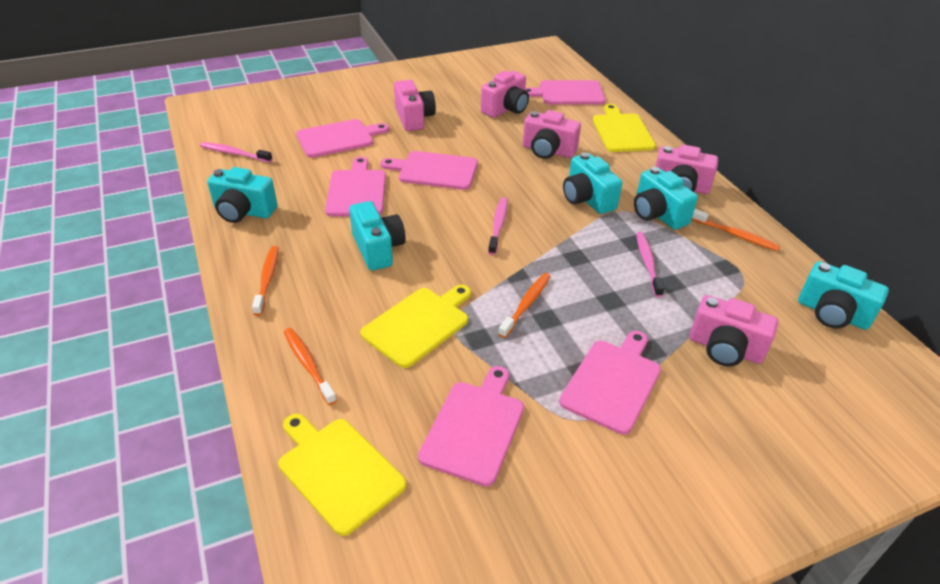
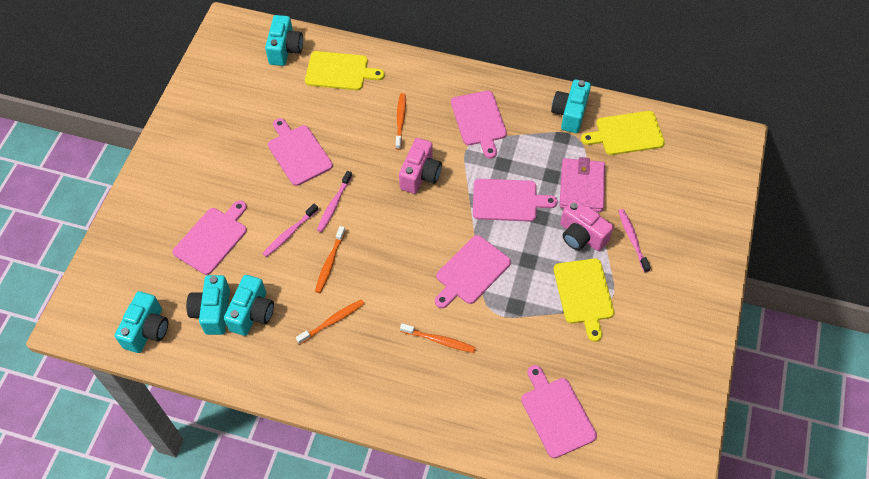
pink camera: 5 -> 2
pink wallet: 0 -> 1

